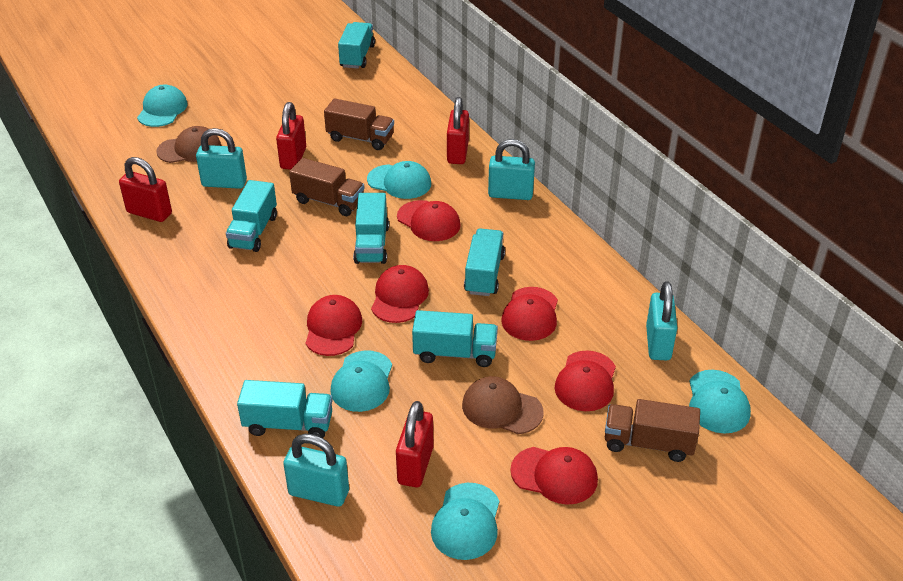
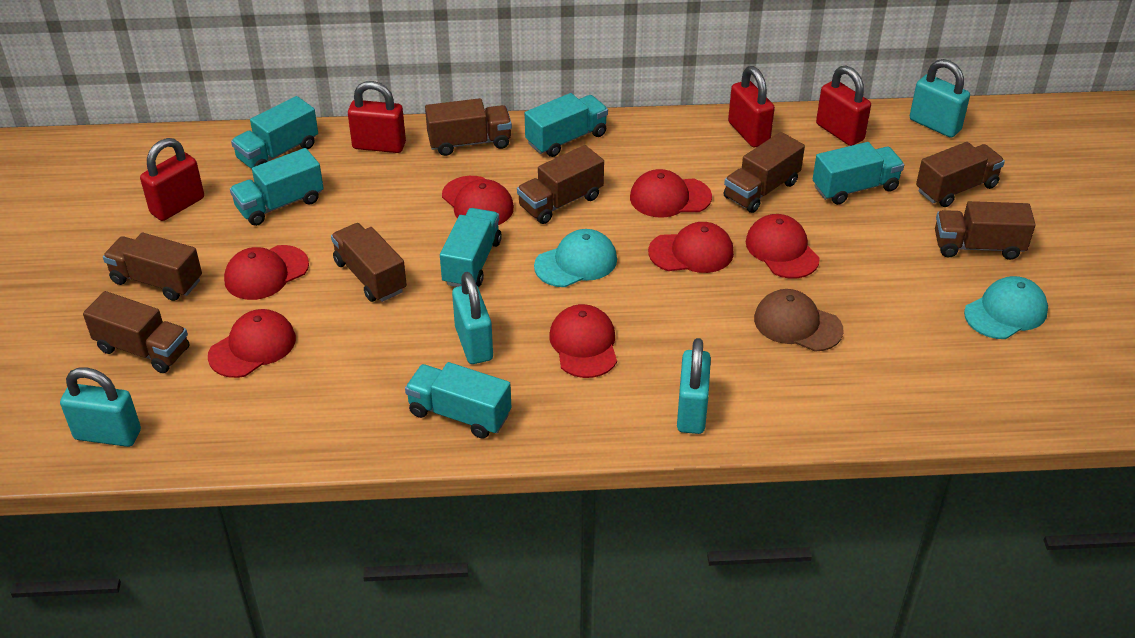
brown cap: 2 -> 1
brown truck: 3 -> 8
red cap: 6 -> 7
turquoise cap: 5 -> 2

